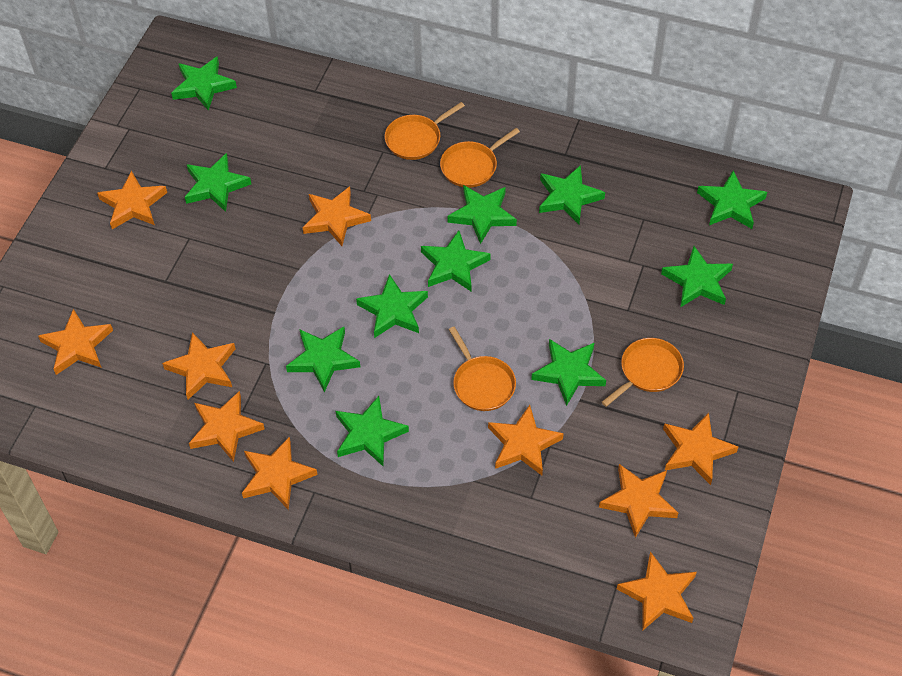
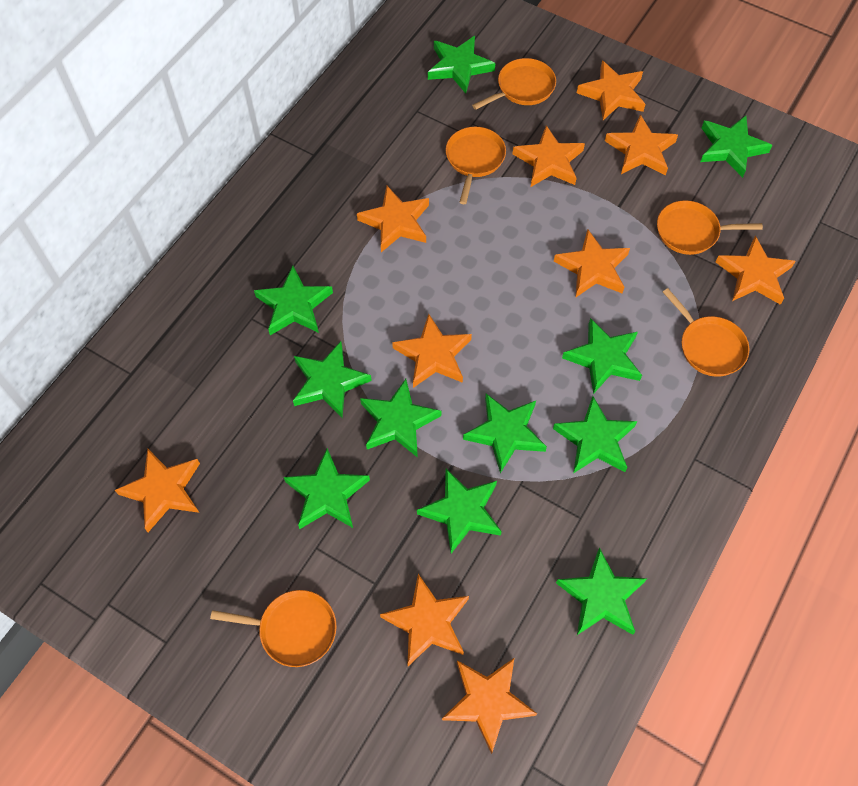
orange pan: 4 -> 5

